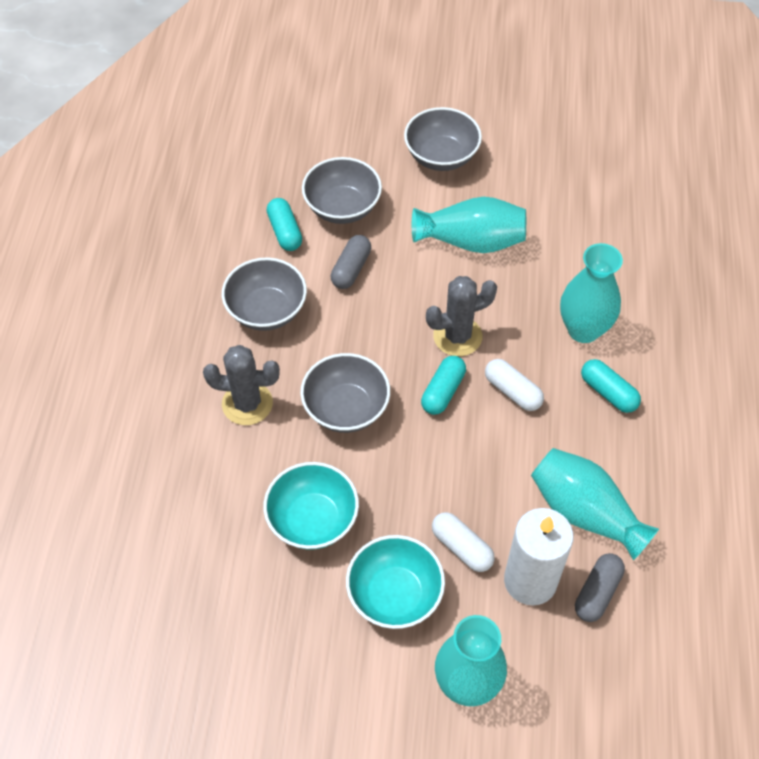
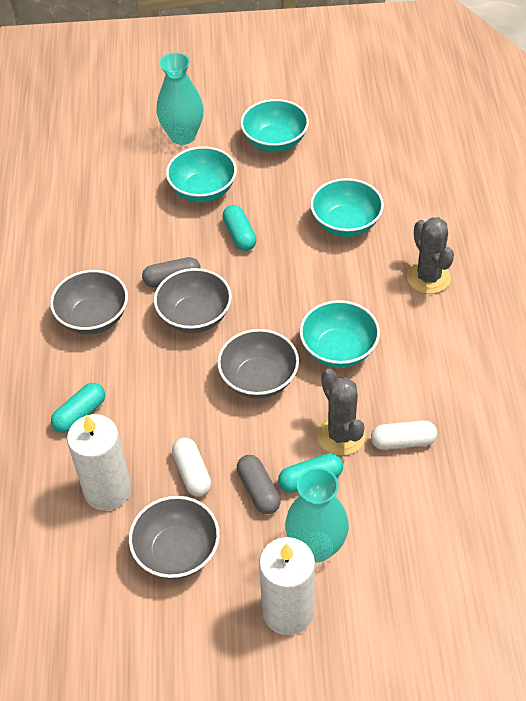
turquoise bowl: 2 -> 4
turquoise vase: 4 -> 2
white candle: 1 -> 2

